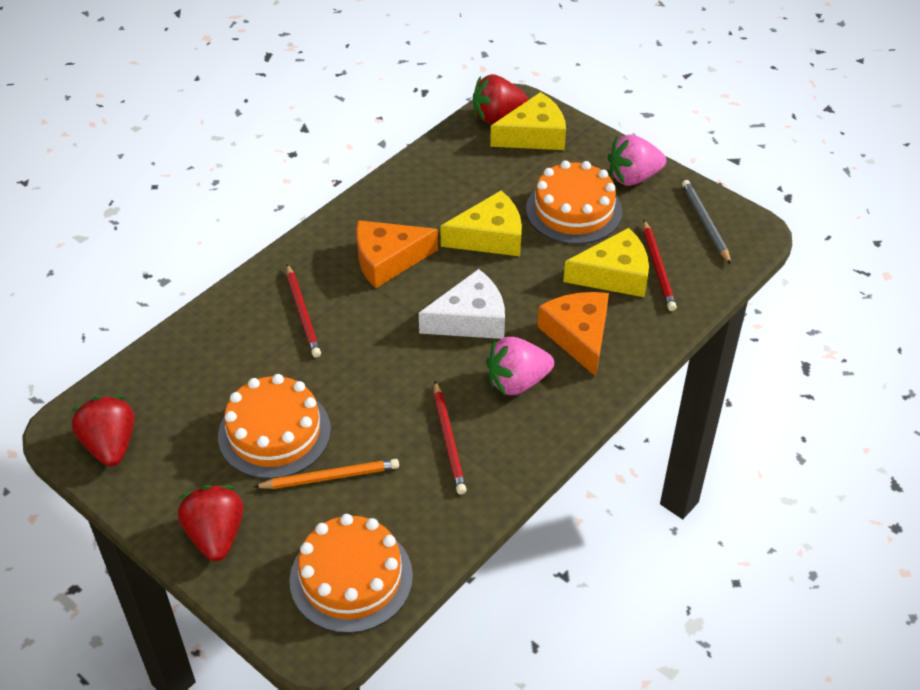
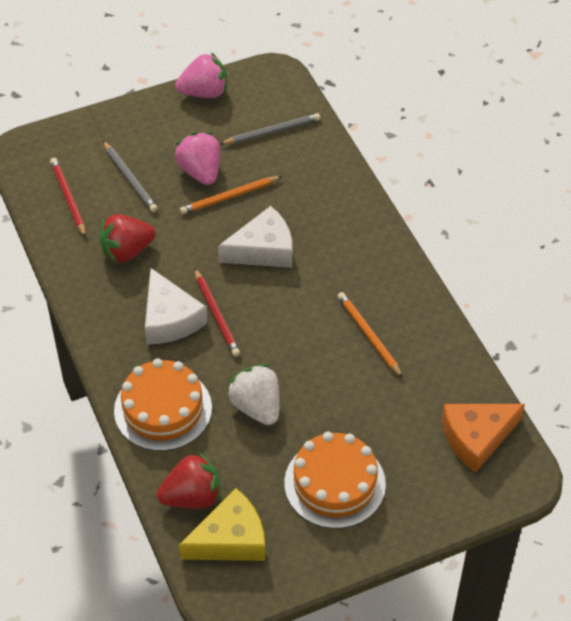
grey pencil: 1 -> 2
orange cake: 3 -> 2
orange cheese: 2 -> 1
orange pencil: 1 -> 2
red pencil: 3 -> 2
red strawberry: 3 -> 2
white cheese: 1 -> 2
white strawberry: 0 -> 1
yellow cheese: 3 -> 1

